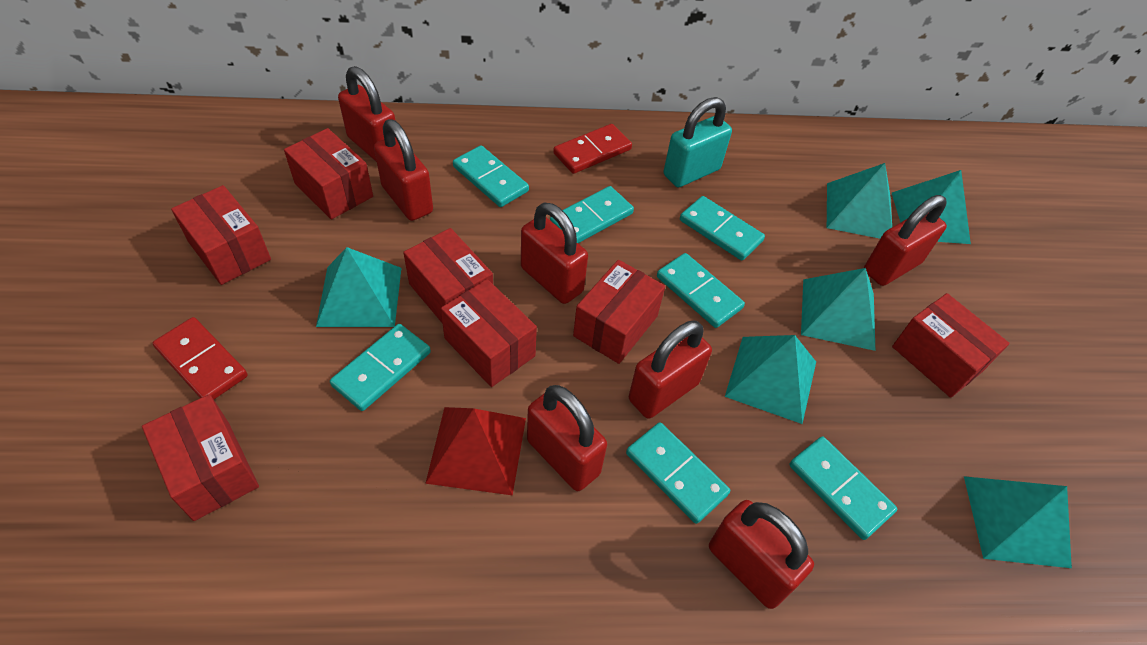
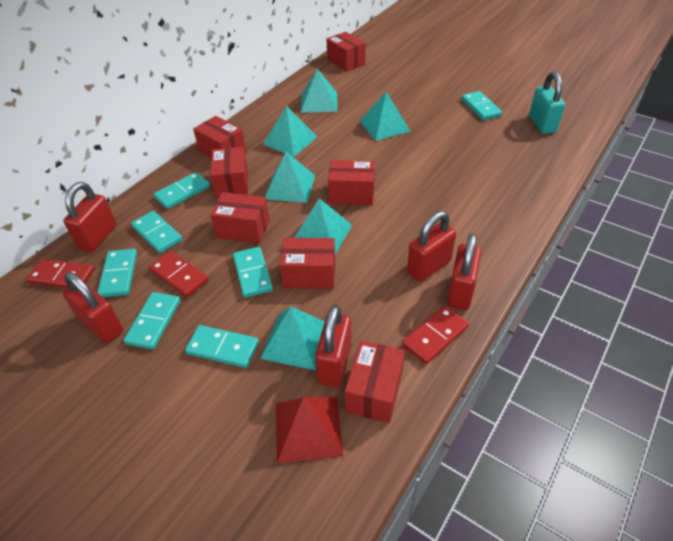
red domino: 2 -> 3
red padlock: 7 -> 5

